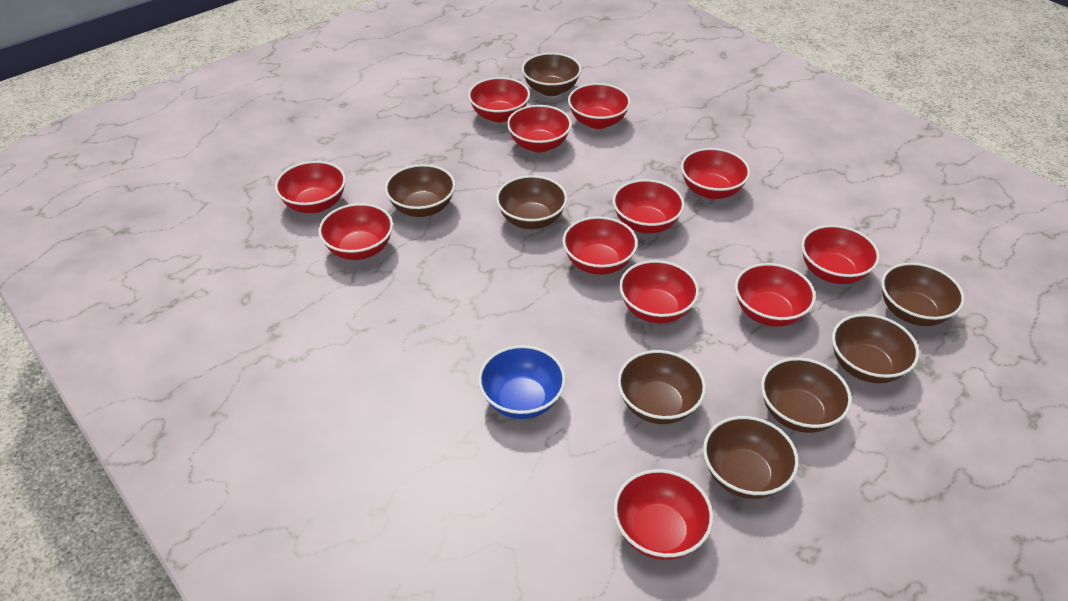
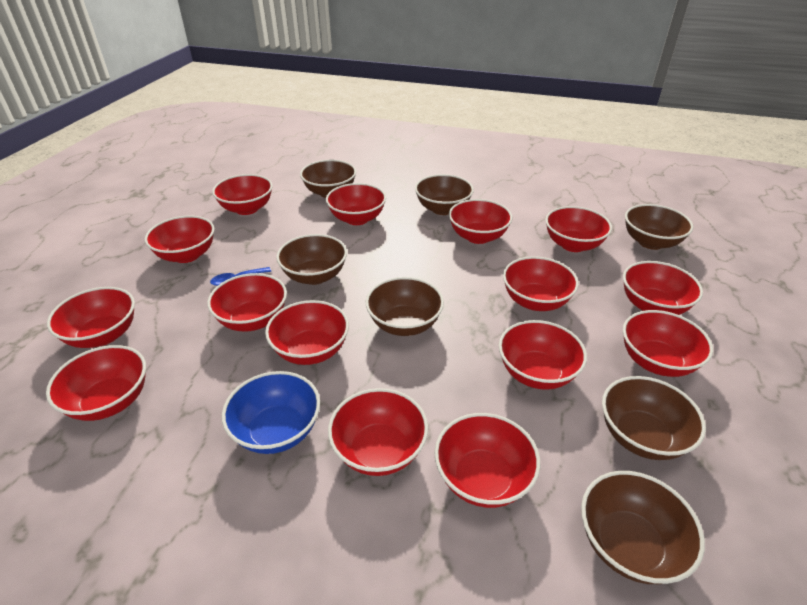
blue spoon: 0 -> 1
brown bowl: 8 -> 7
red bowl: 12 -> 15

